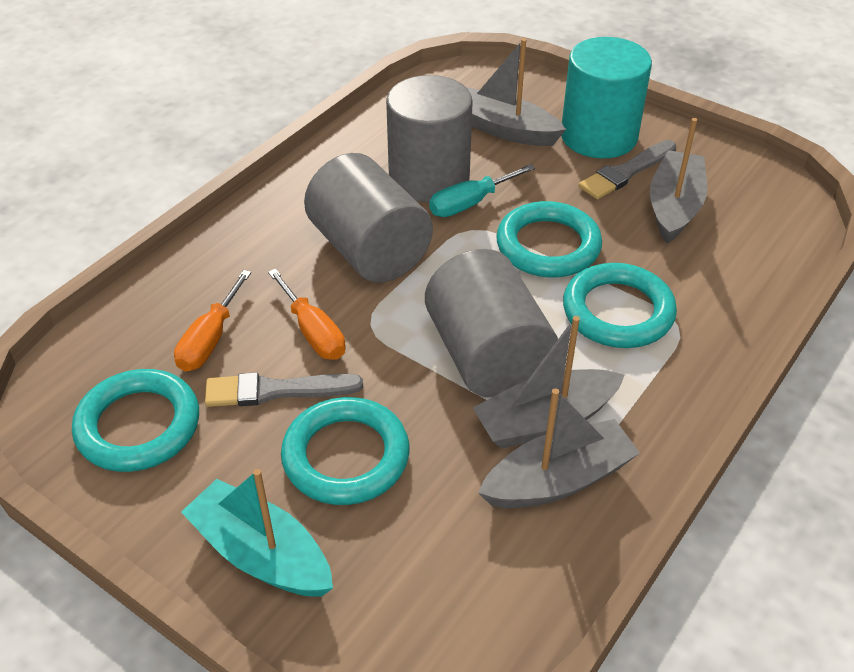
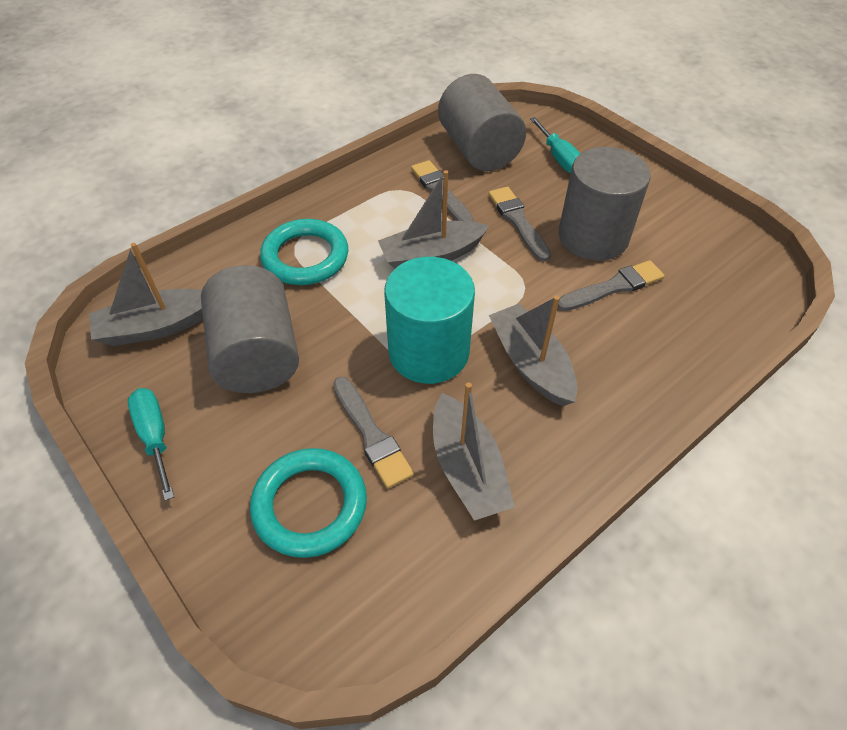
grey brush: 2 -> 4
orange screwdriver: 2 -> 0
turquoise boat: 1 -> 0
turquoise ring: 4 -> 2
turquoise screwdriver: 1 -> 2

